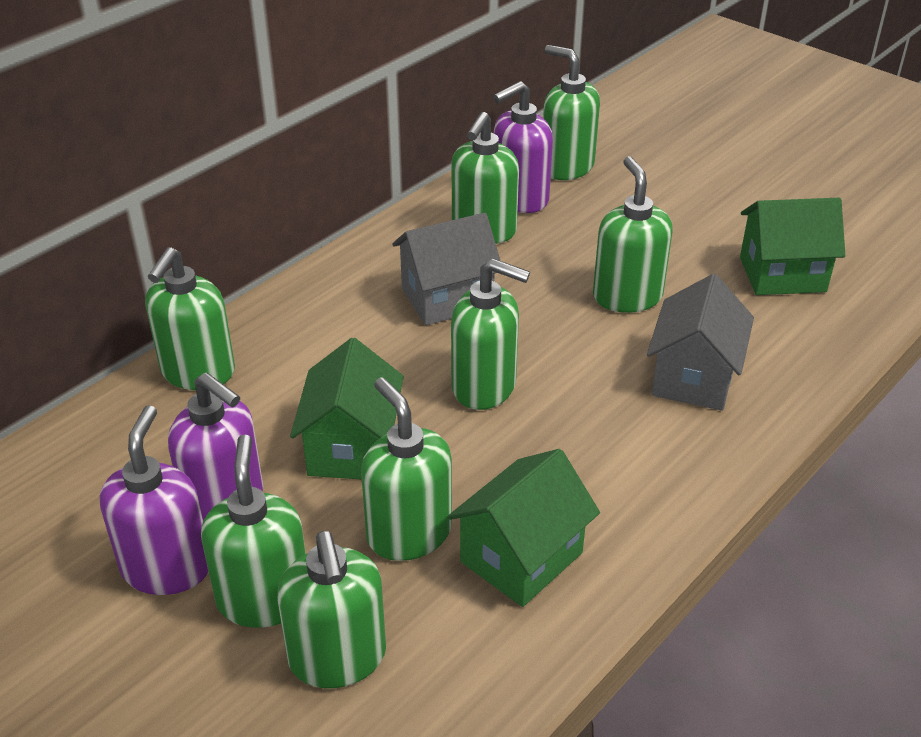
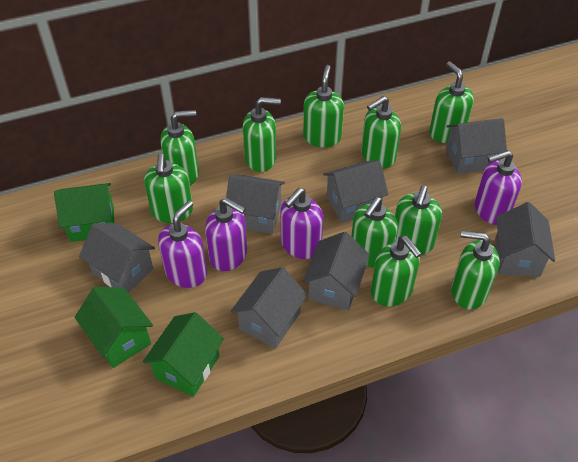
green soap dispenser: 8 -> 10
grey house: 2 -> 7
purple soap dispenser: 3 -> 4

